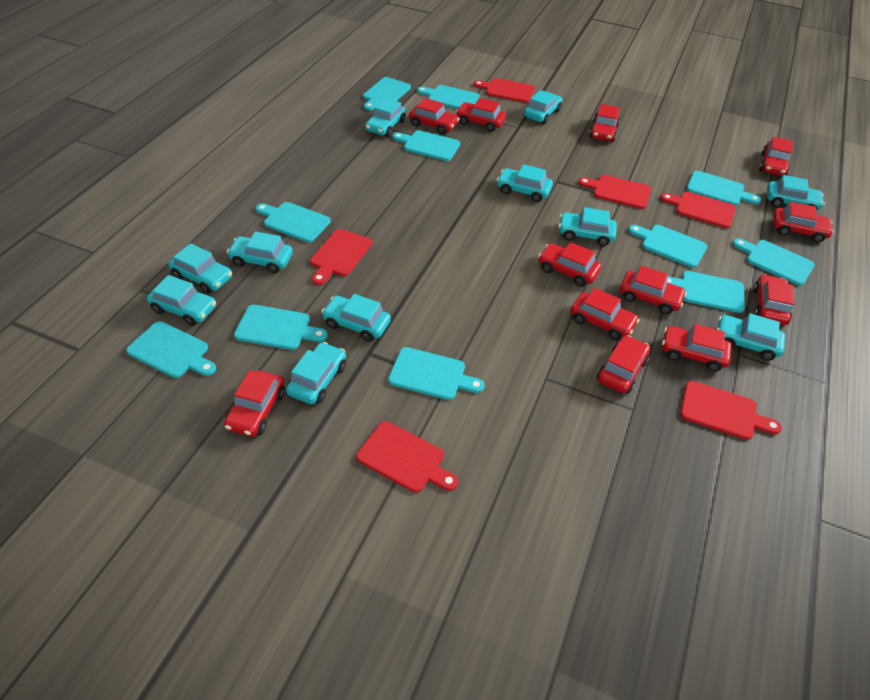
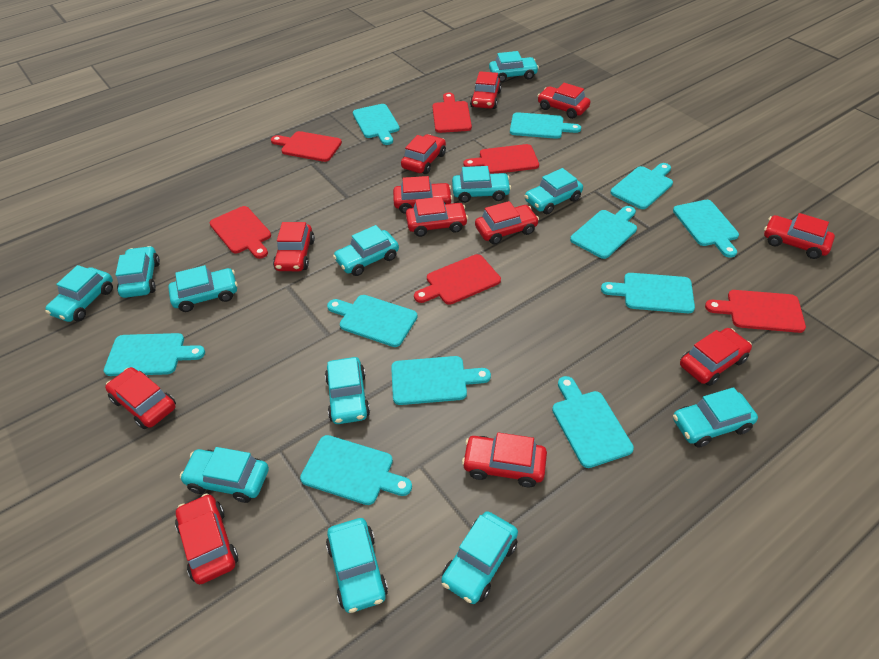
turquoise car: 11 -> 12

